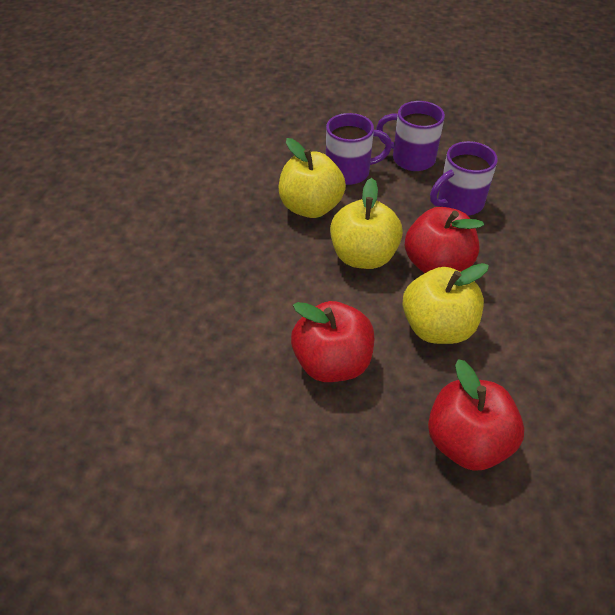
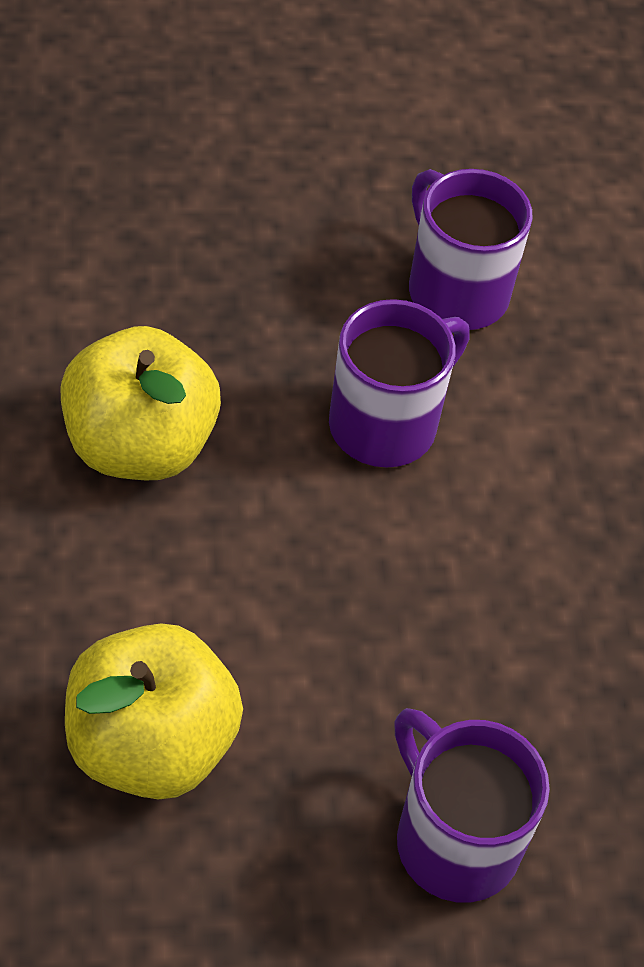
red apple: 3 -> 0
yellow apple: 3 -> 2

